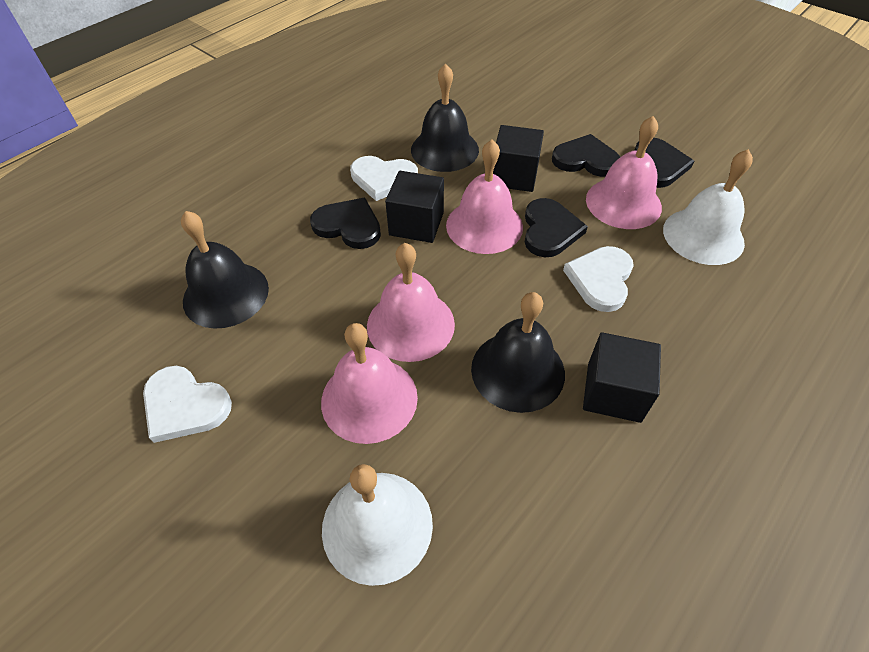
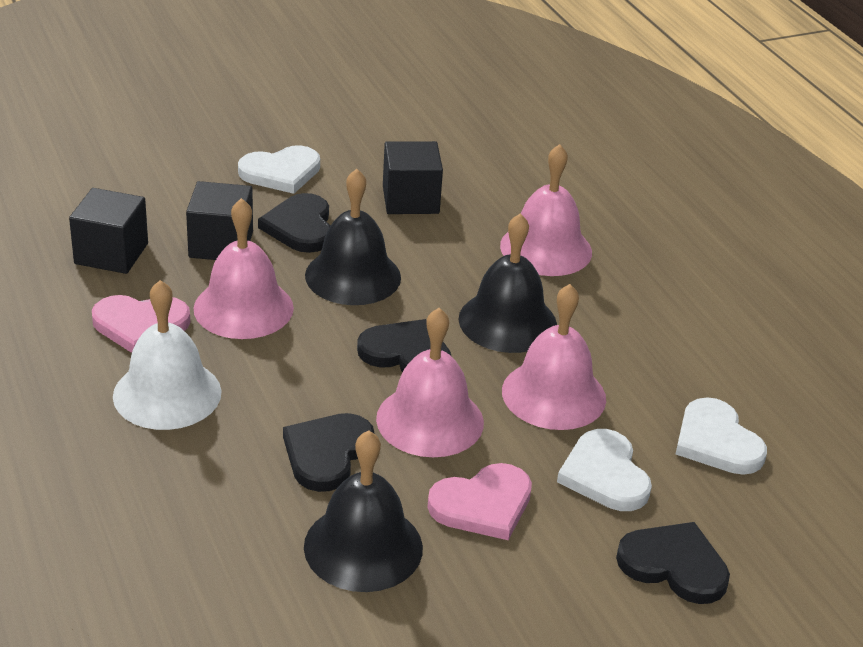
pink heart: 0 -> 2
white bell: 2 -> 1

